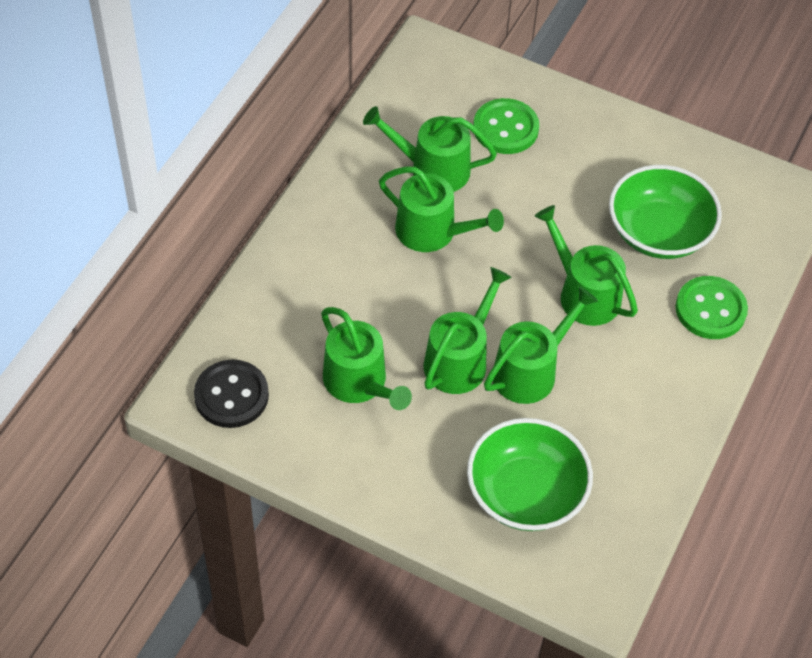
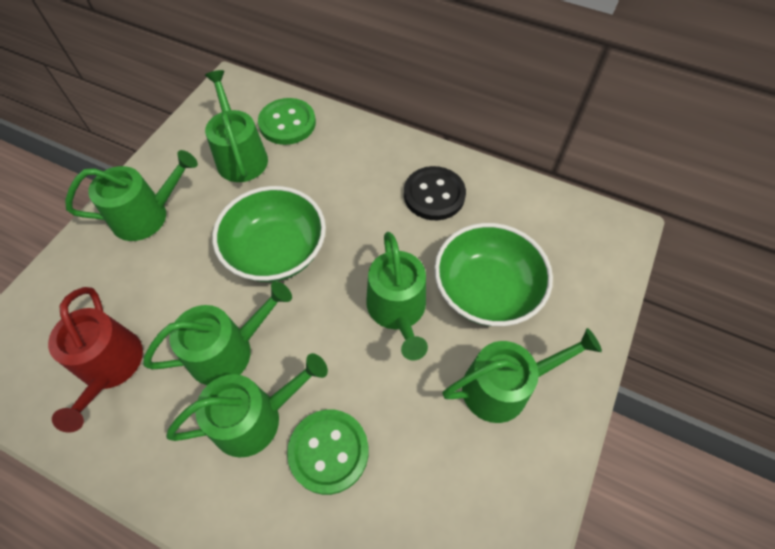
red watering can: 0 -> 1

